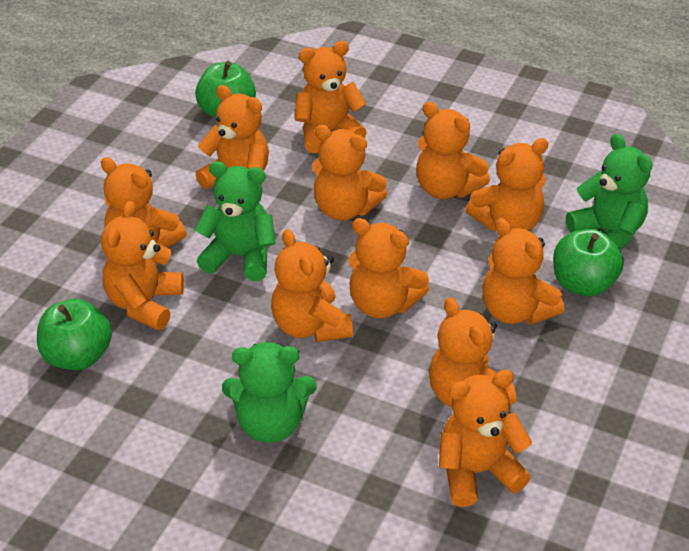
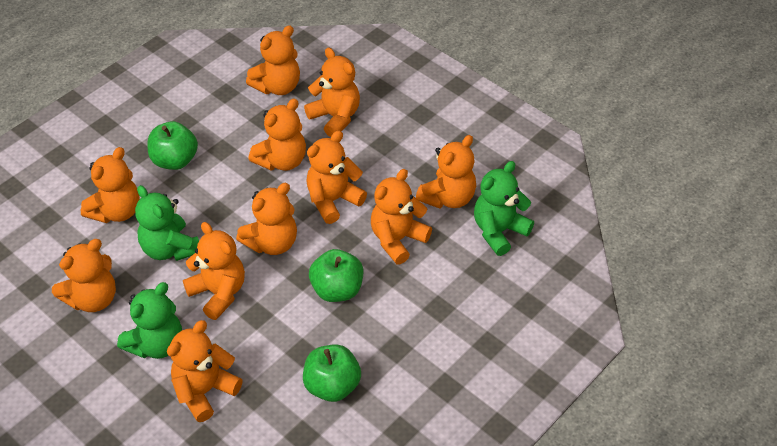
orange teddy bear: 12 -> 11

